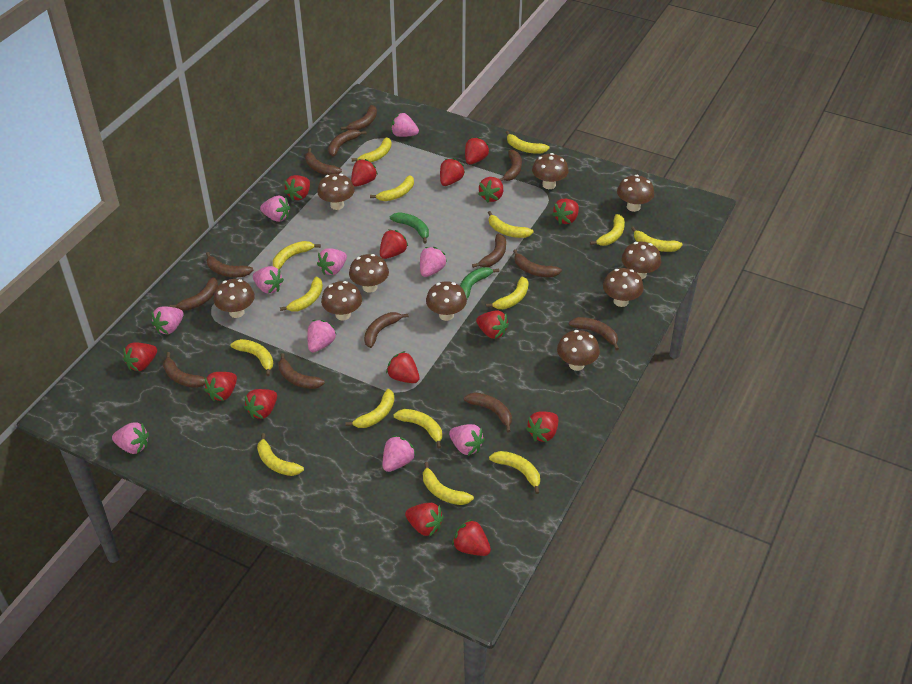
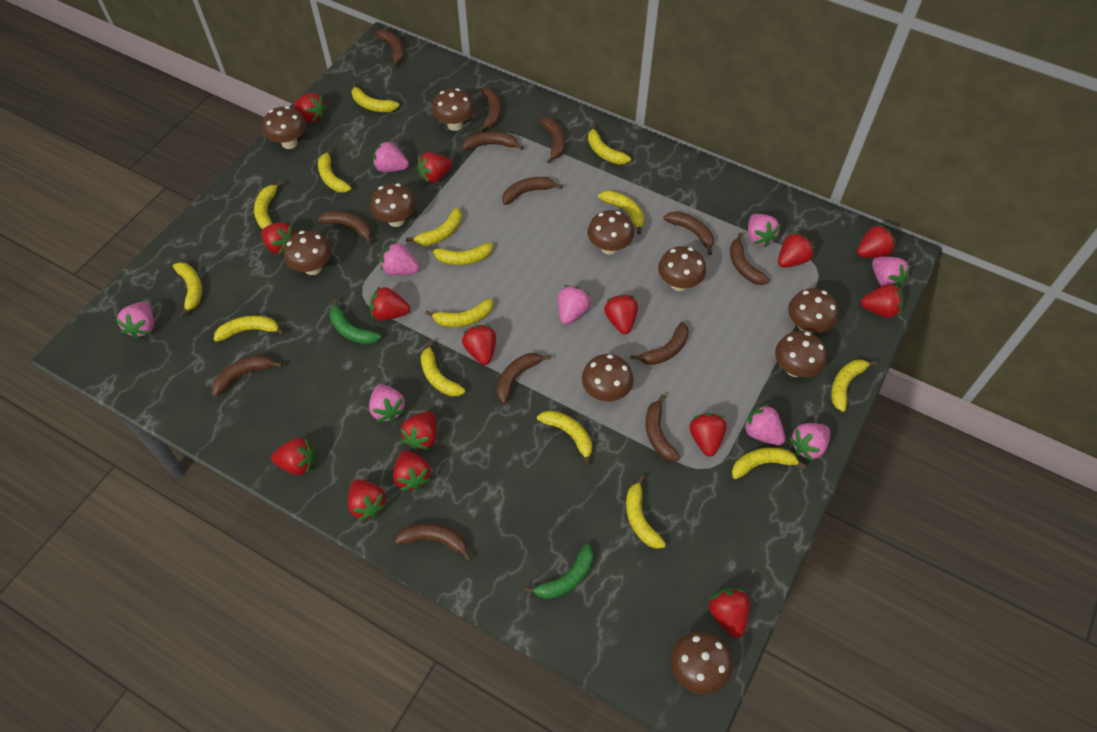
pink strawberry: 10 -> 9

